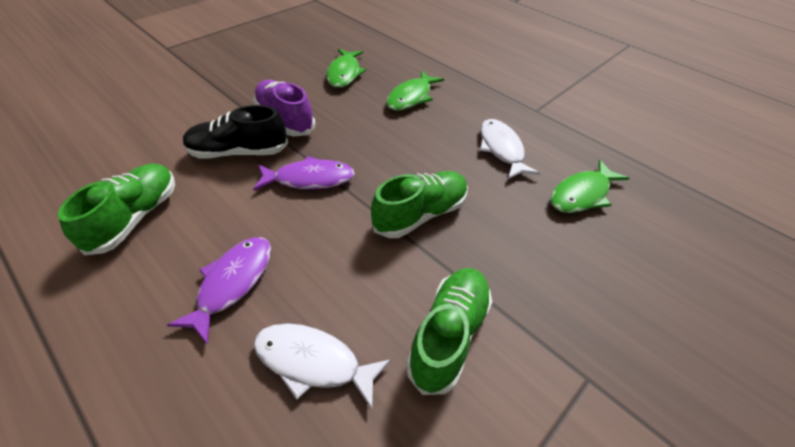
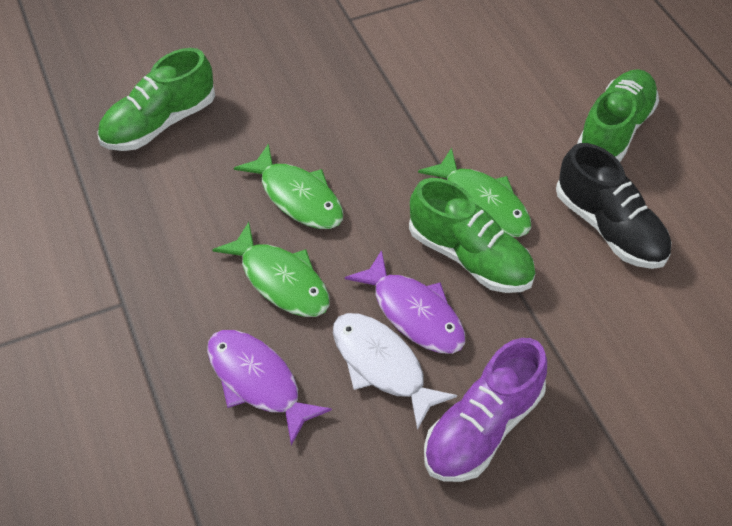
white fish: 2 -> 1

